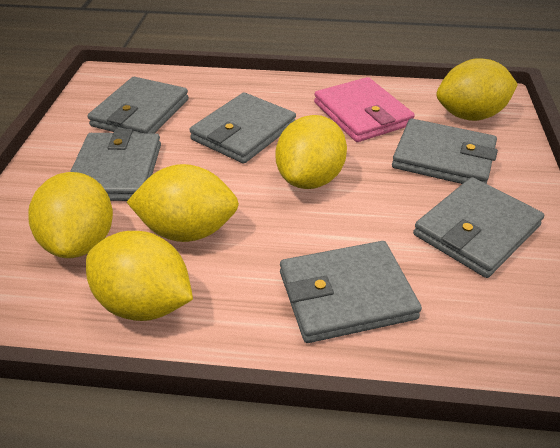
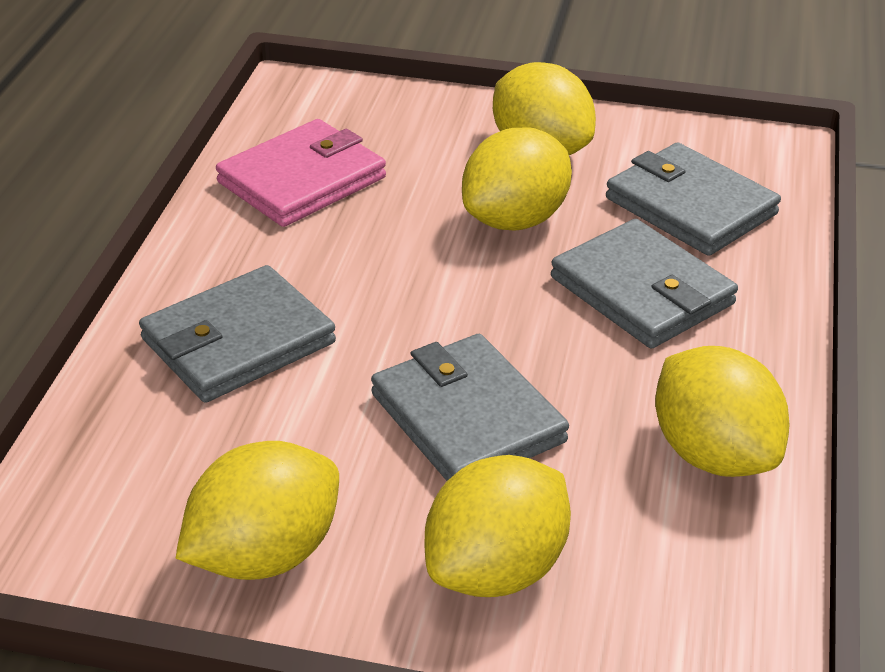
grey wallet: 6 -> 4

